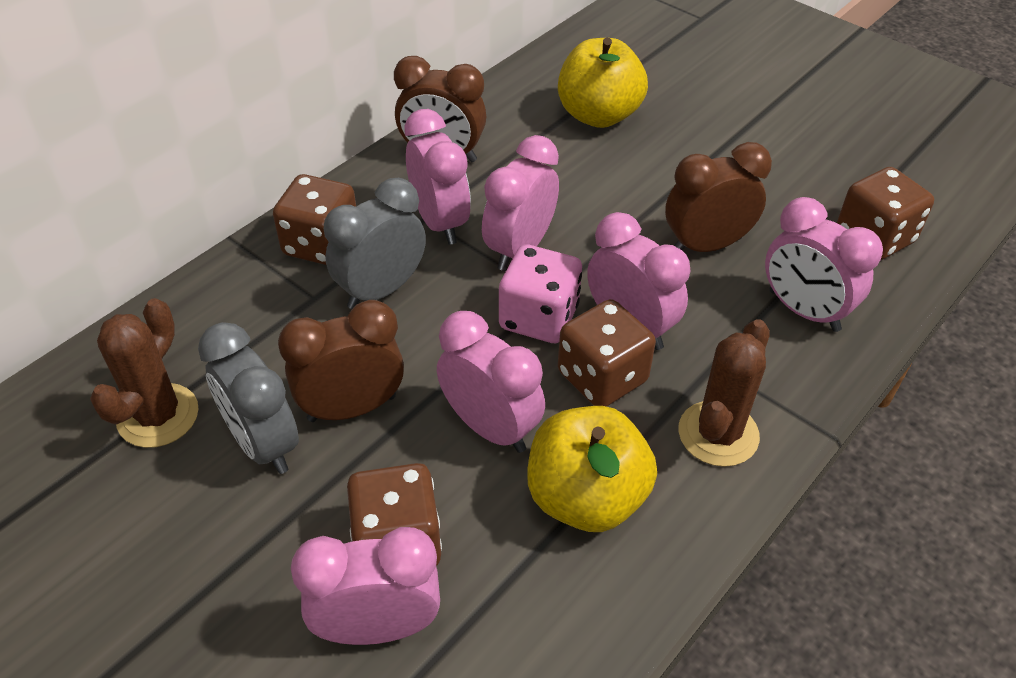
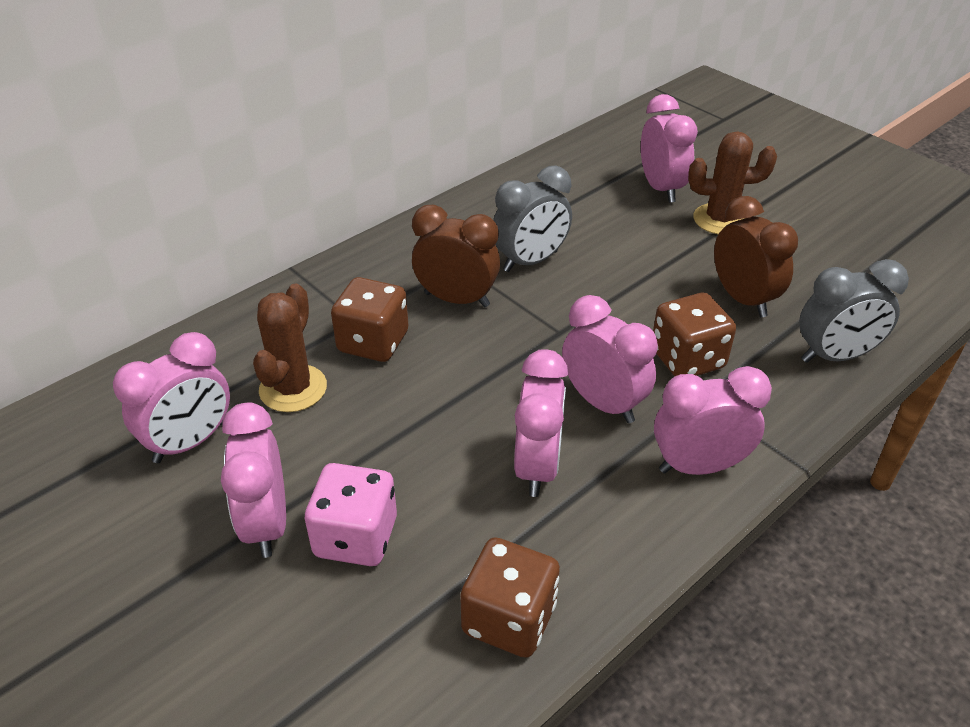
brown clock: 3 -> 2
brown dice: 4 -> 3
yellow apple: 2 -> 0

